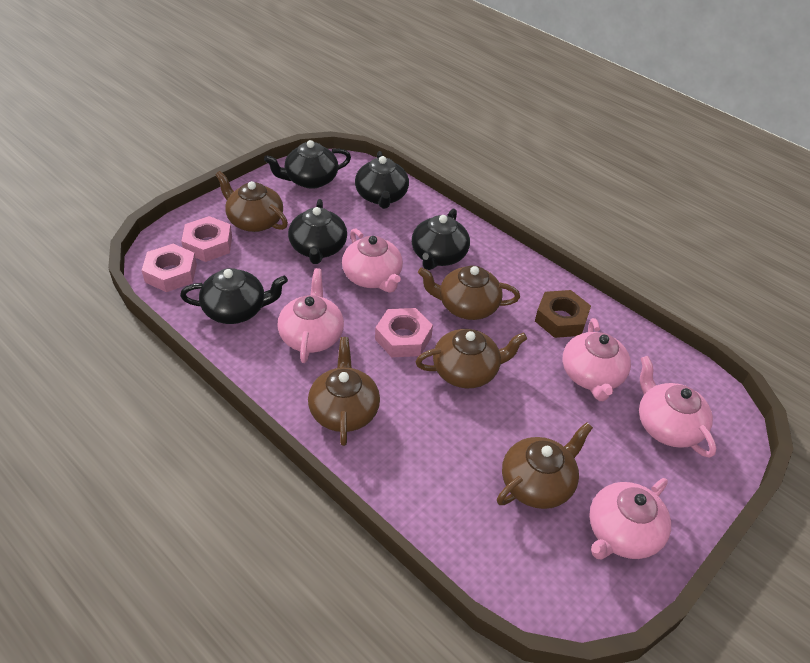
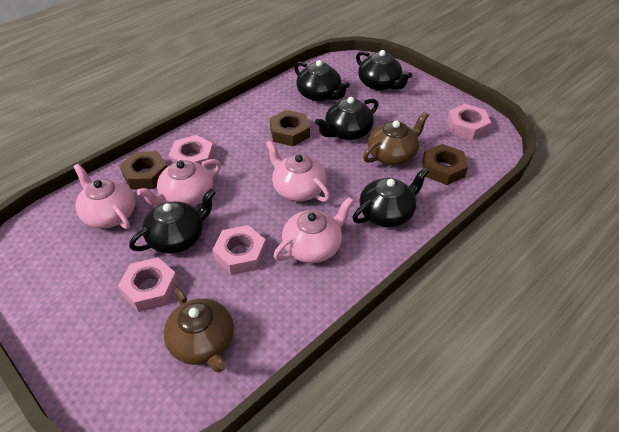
brown nut: 1 -> 3
brown teapot: 5 -> 2
pink nut: 3 -> 4
pink teapot: 5 -> 4

